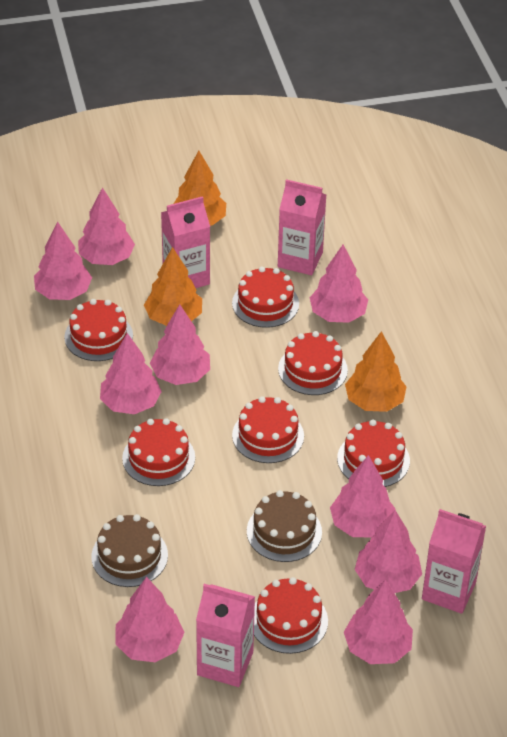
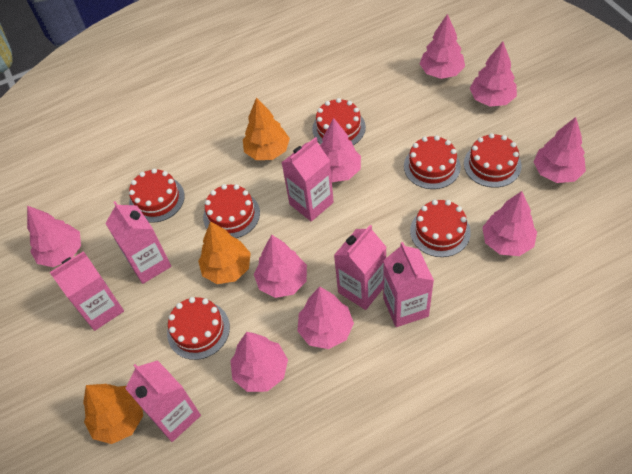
brown cake: 2 -> 0
pink carton: 4 -> 6

